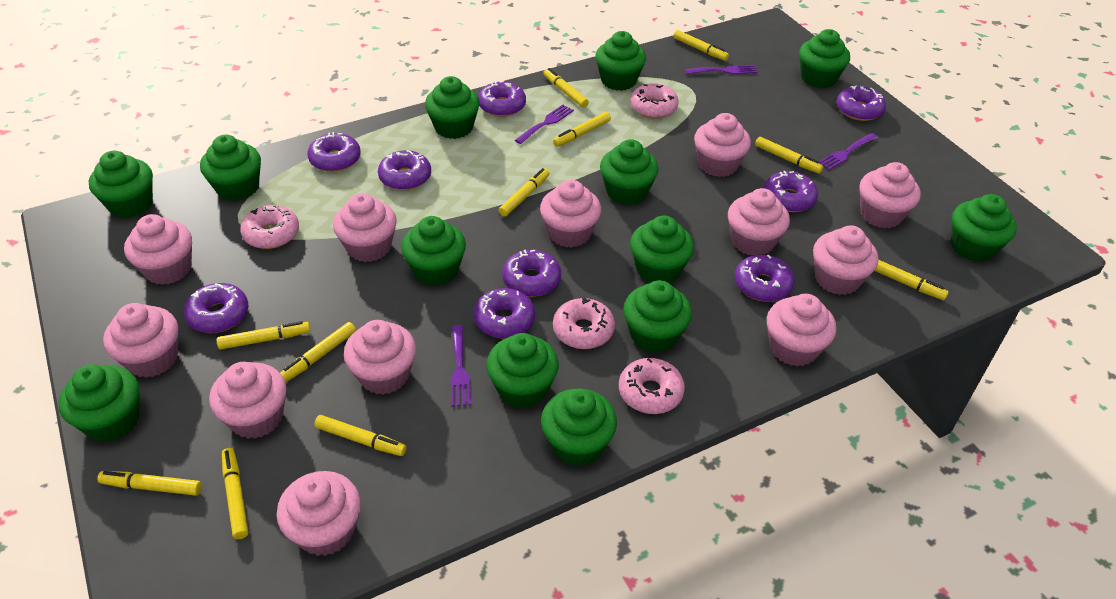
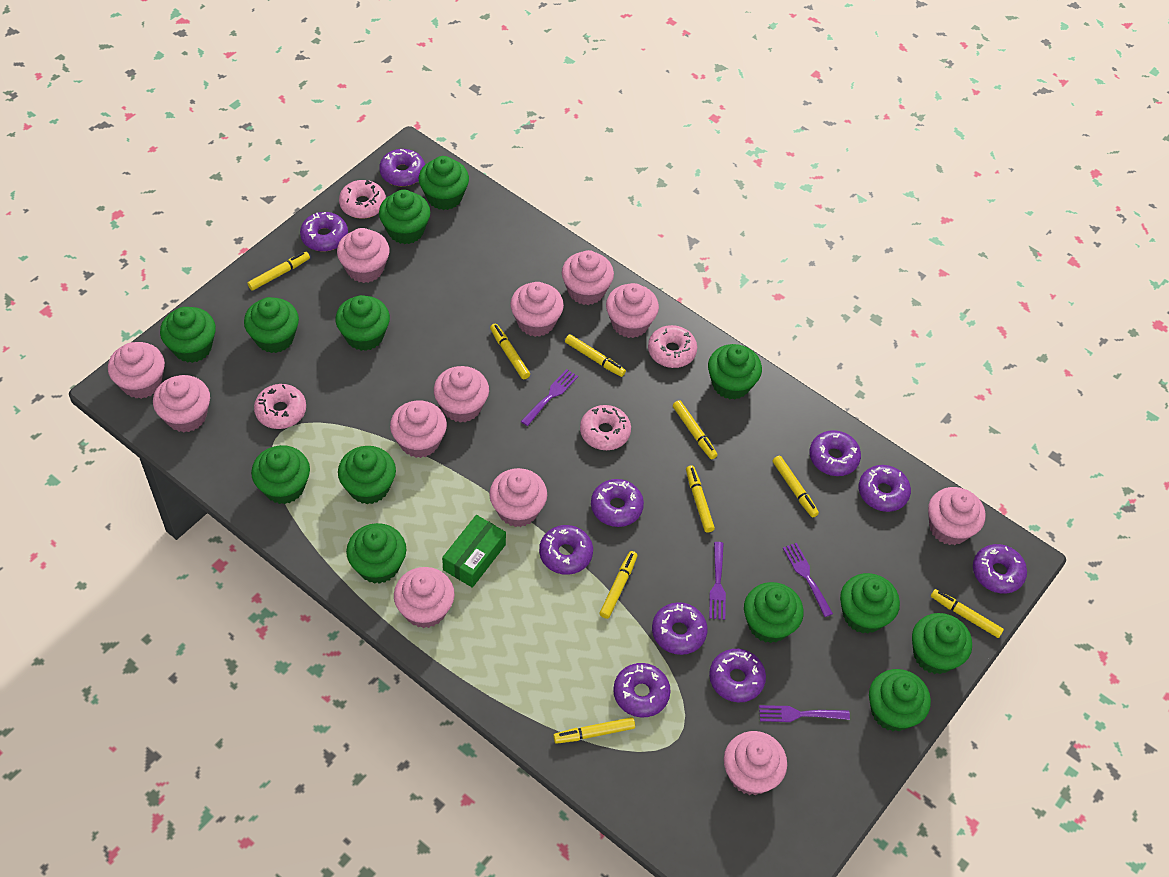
green box: 0 -> 1
purple donut: 9 -> 10
yellow marker: 11 -> 9

